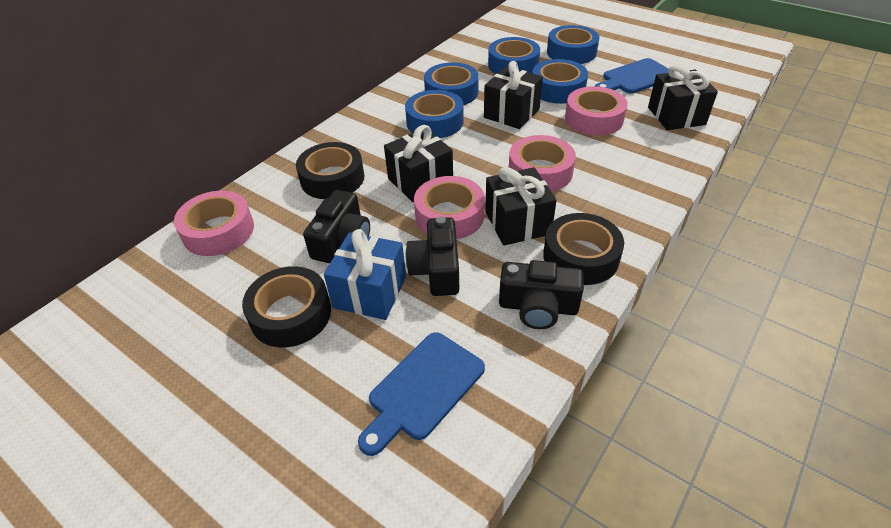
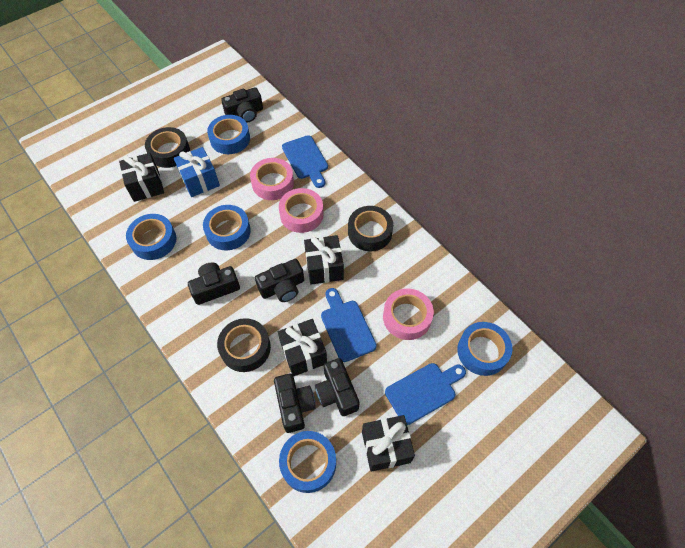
black camera: 3 -> 5
blue cutting board: 2 -> 3
pink tape: 4 -> 3

